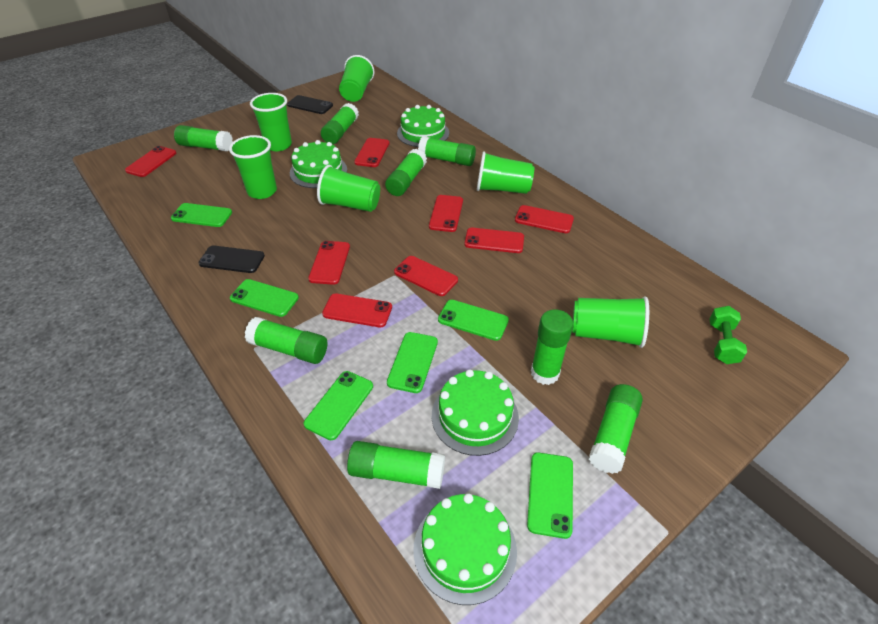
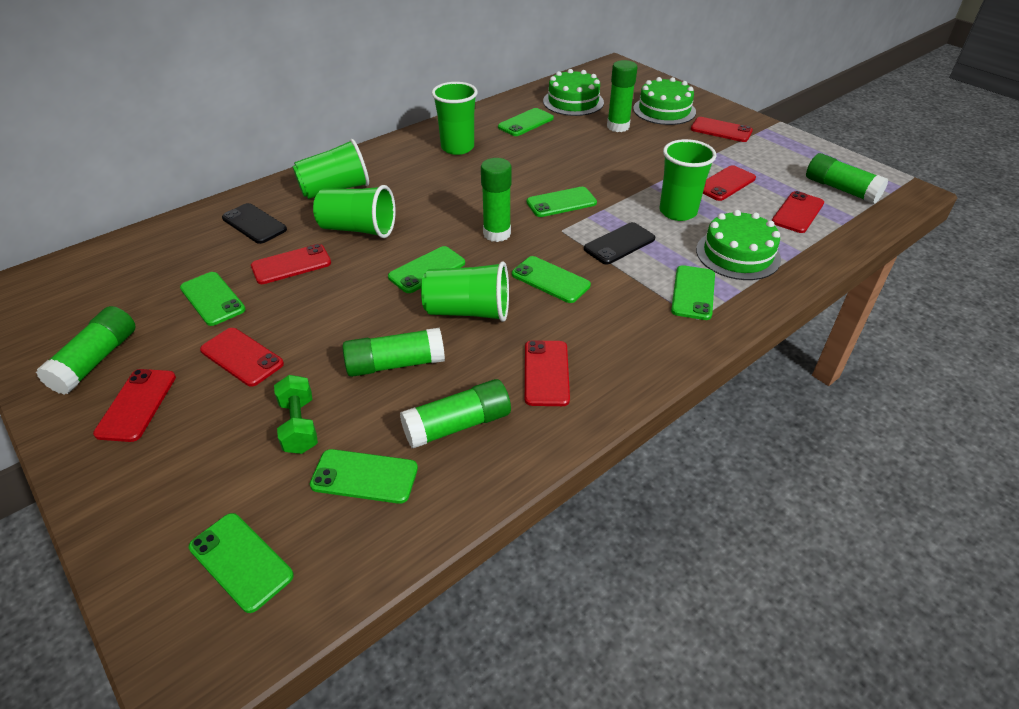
green cake: 4 -> 3
green cup: 6 -> 5
green glue stick: 8 -> 6
green phone: 6 -> 8
red phone: 8 -> 7

